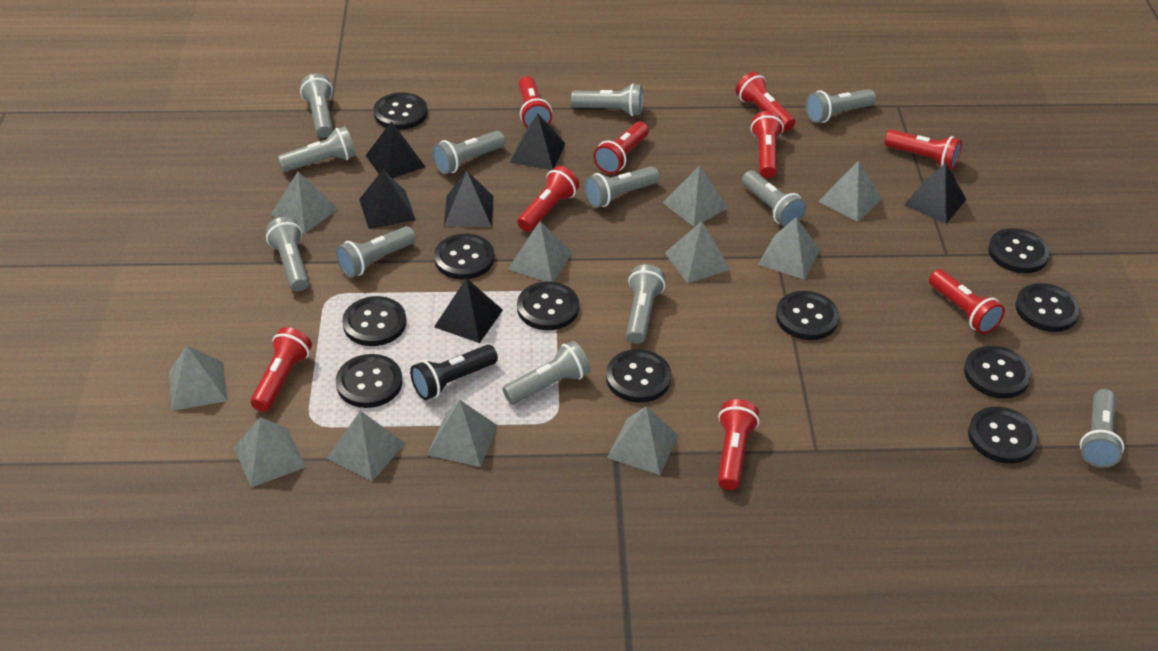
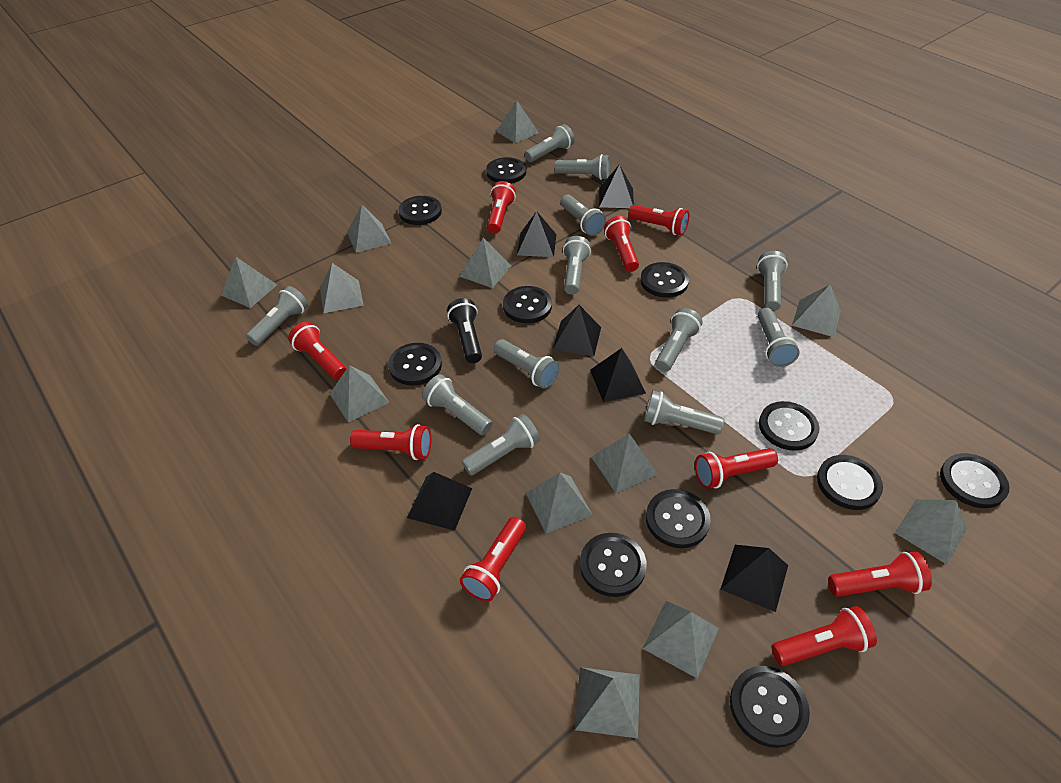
grey pyramid: 11 -> 12

